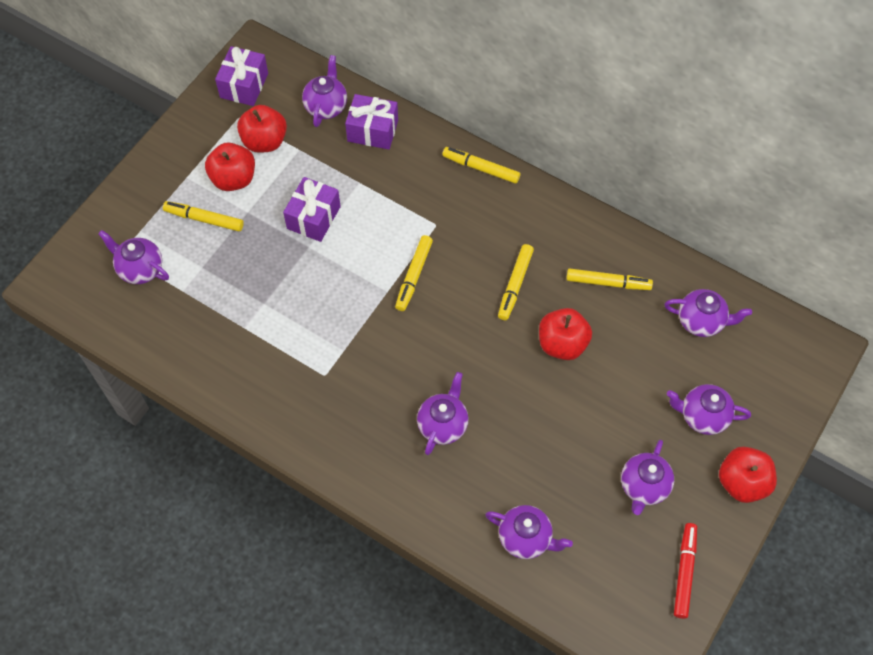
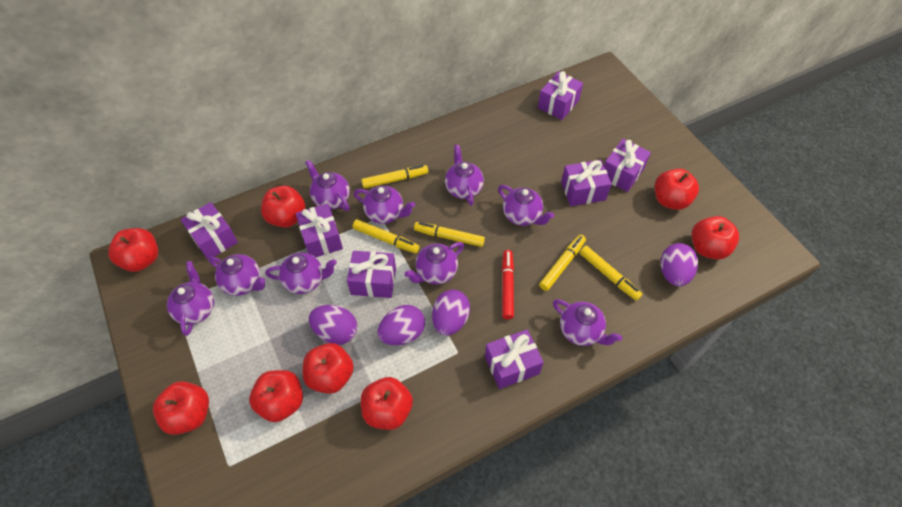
purple egg: 0 -> 4
purple gift: 3 -> 7
purple teapot: 7 -> 9
red apple: 4 -> 8

